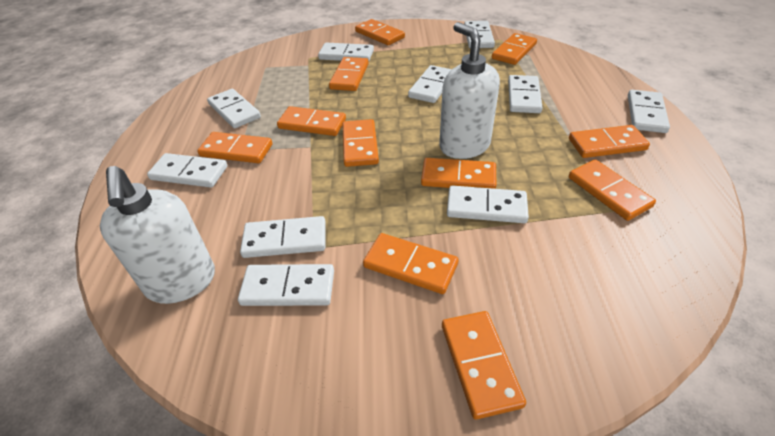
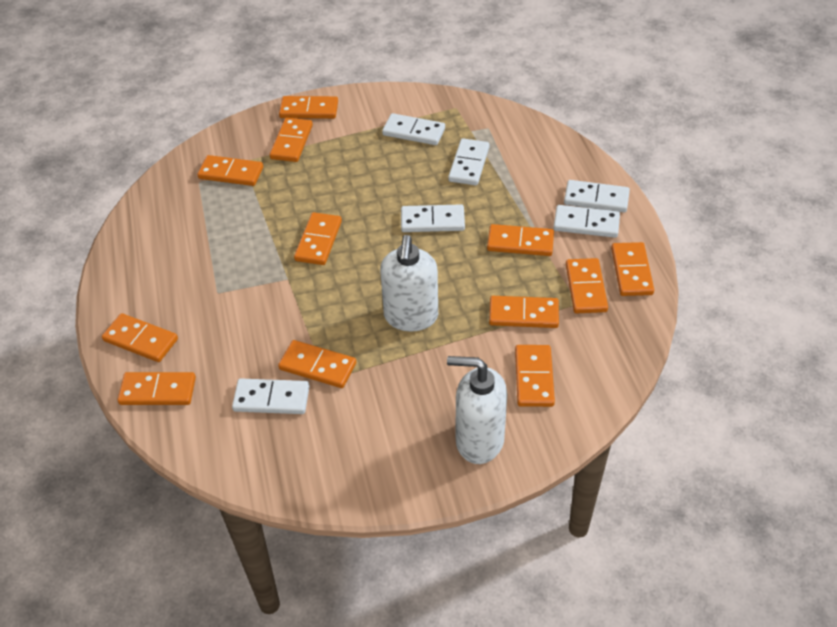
orange domino: 11 -> 12
white domino: 10 -> 6

